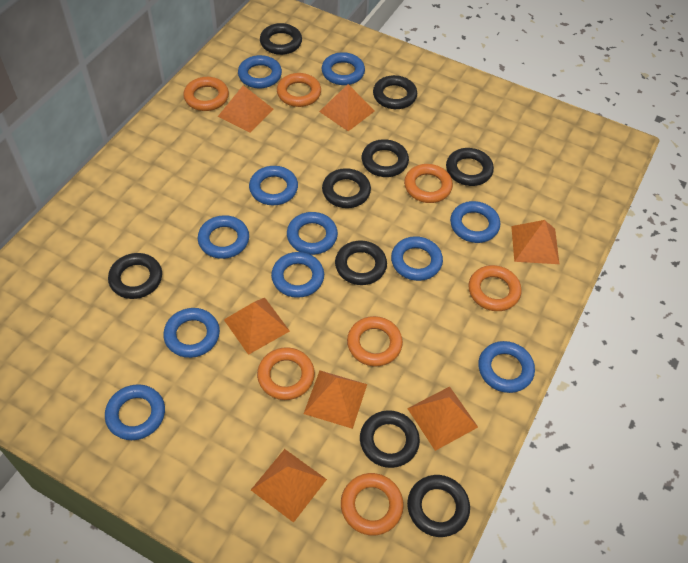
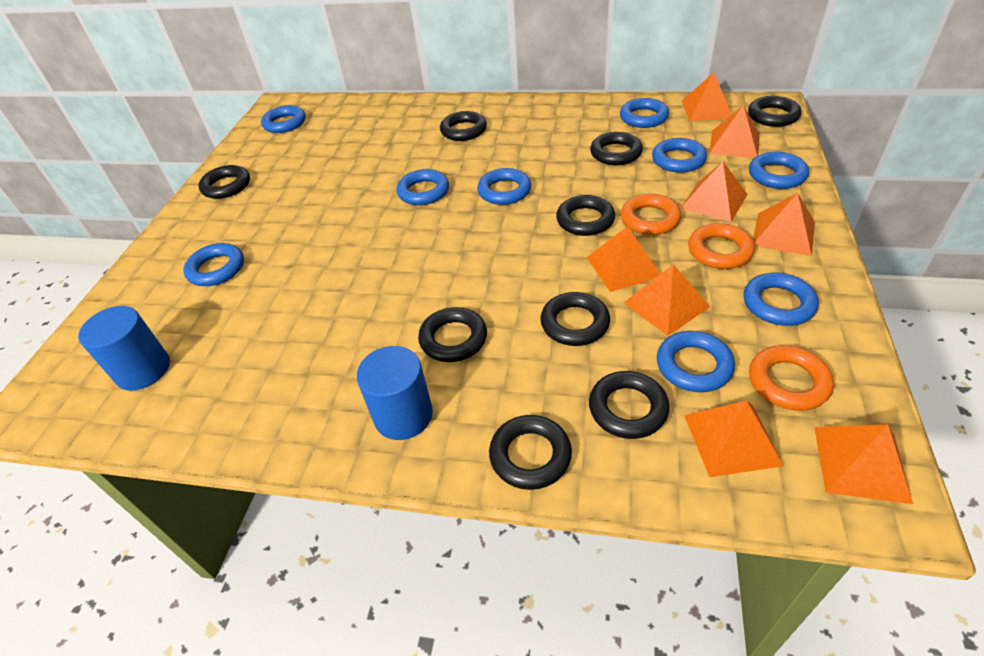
blue cylinder: 0 -> 2
blue ring: 11 -> 9
orange pyramid: 7 -> 8
orange ring: 7 -> 3

